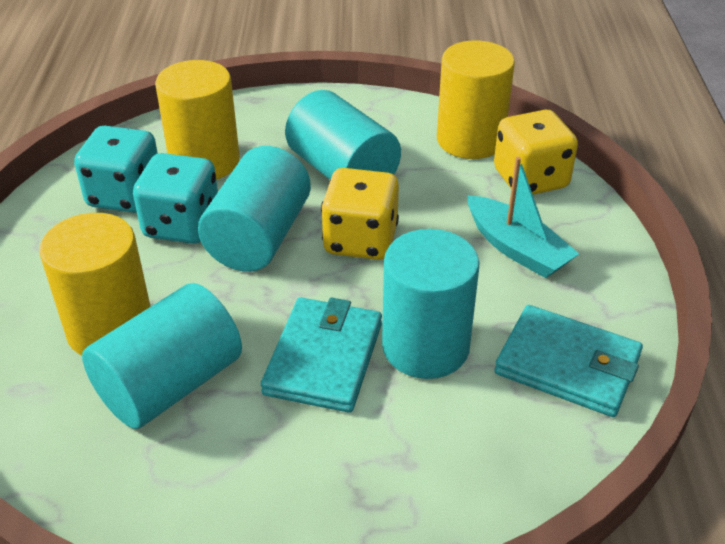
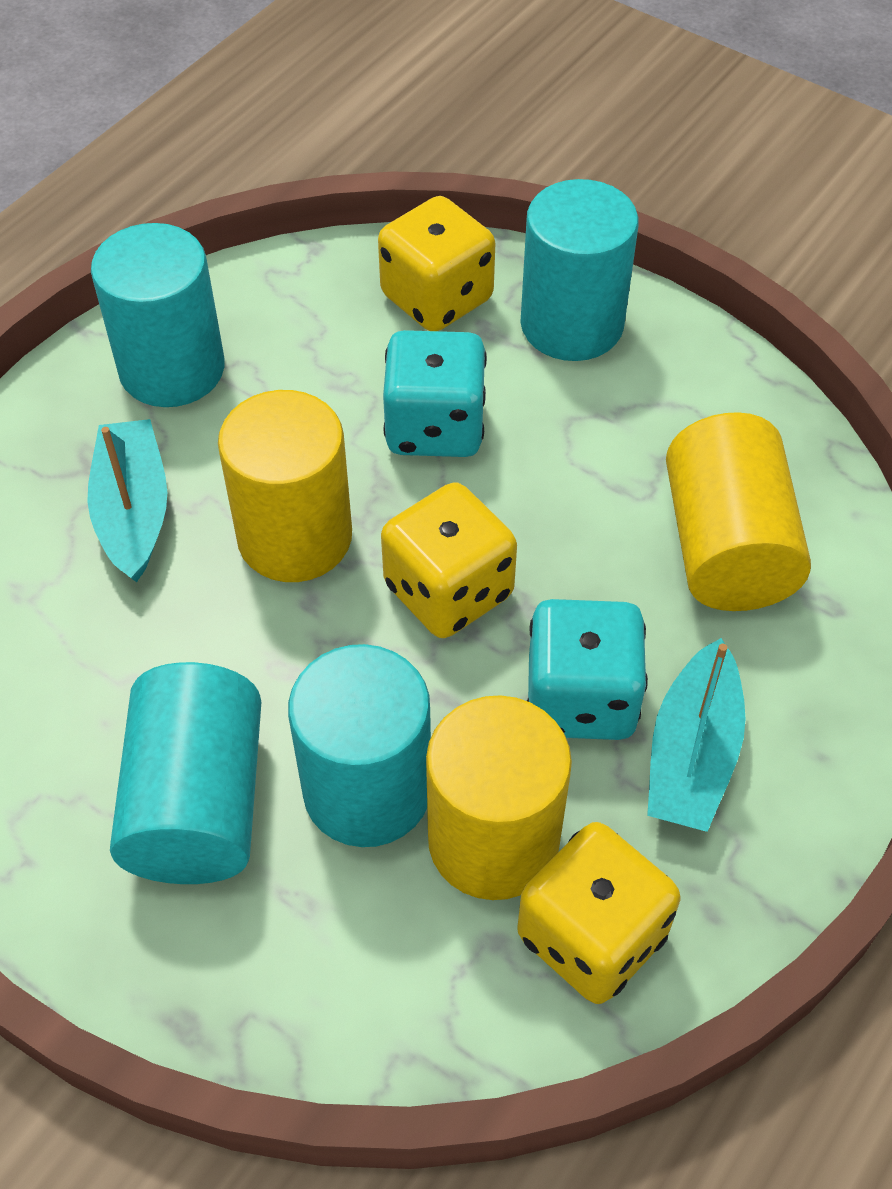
turquoise boat: 1 -> 2
turquoise wallet: 2 -> 0
yellow dice: 2 -> 3

